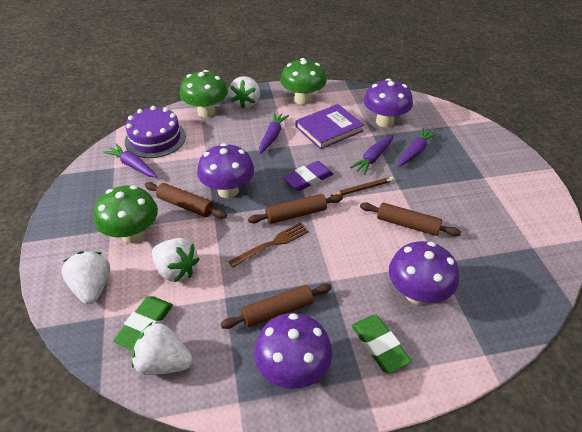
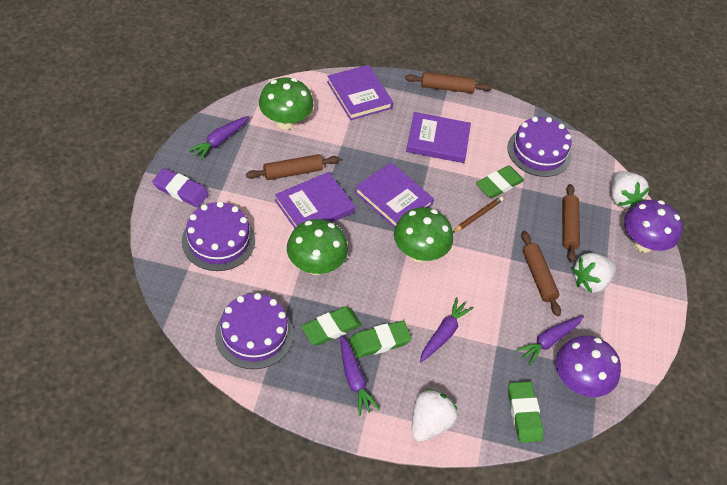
brown fork: 1 -> 0
green eraser: 2 -> 4
purple book: 1 -> 4
purple cake: 1 -> 3
purple mushroom: 4 -> 2
white strawberry: 4 -> 3

